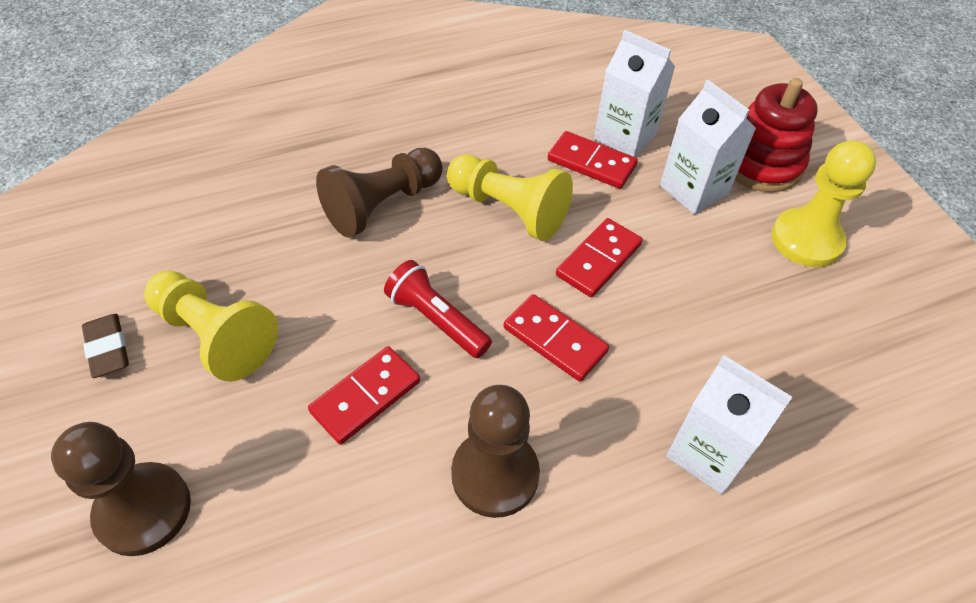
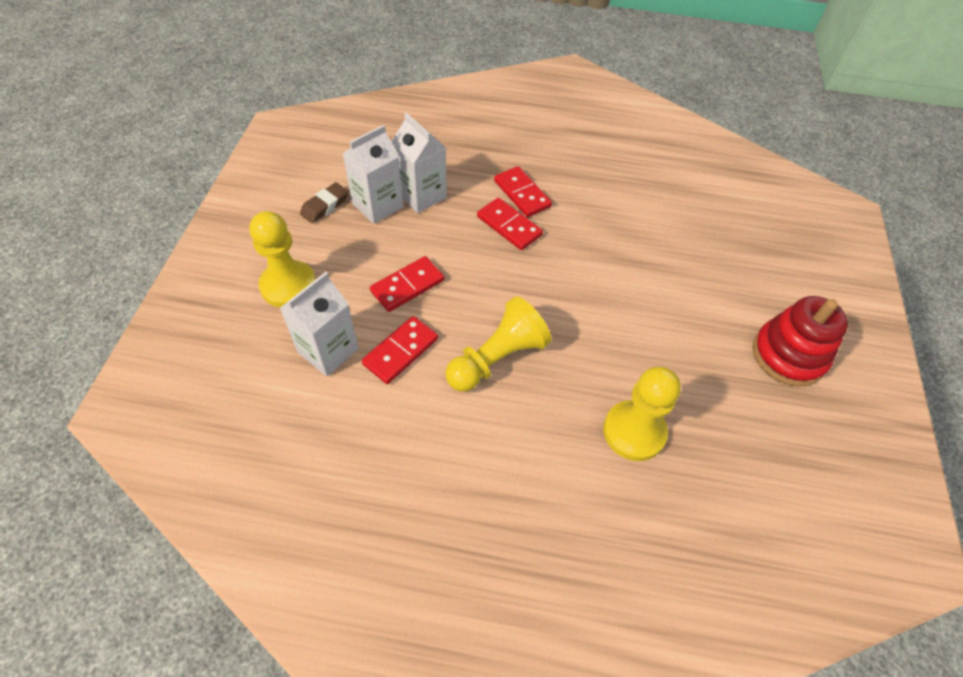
brown pawn: 3 -> 0
red flashlight: 1 -> 0

